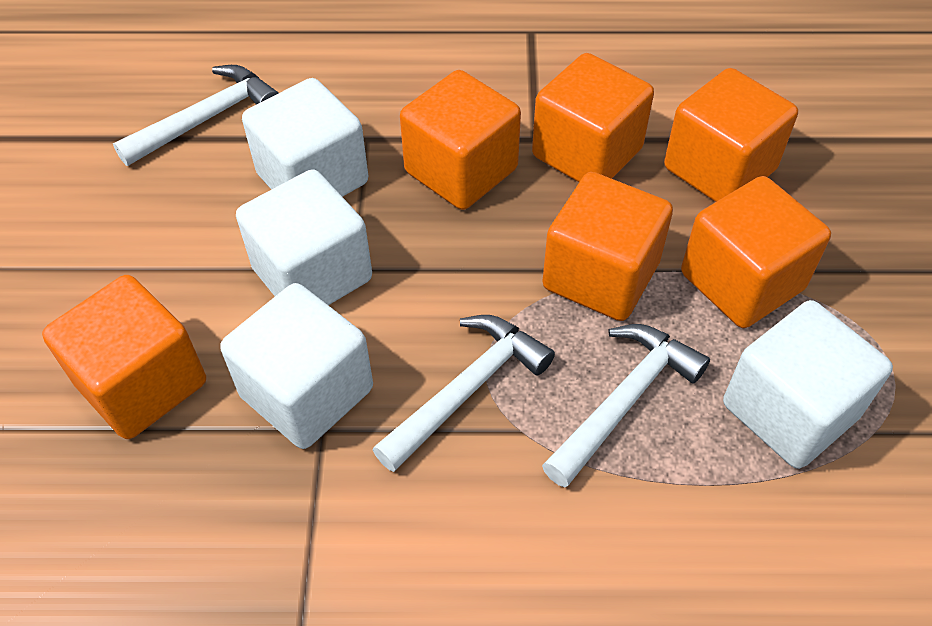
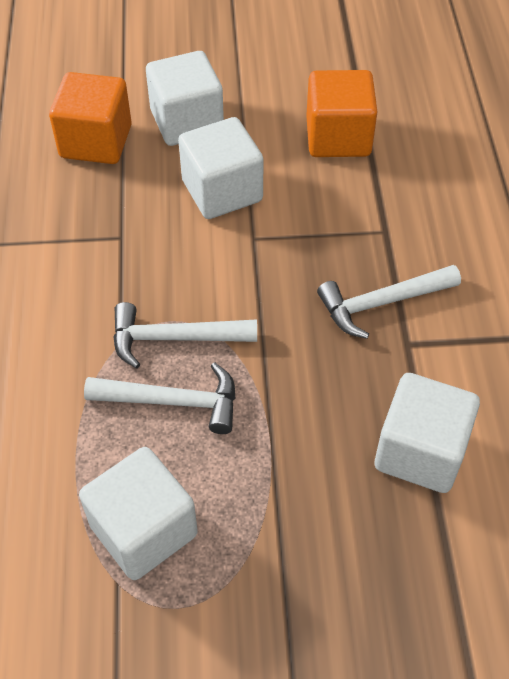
orange cube: 6 -> 2

